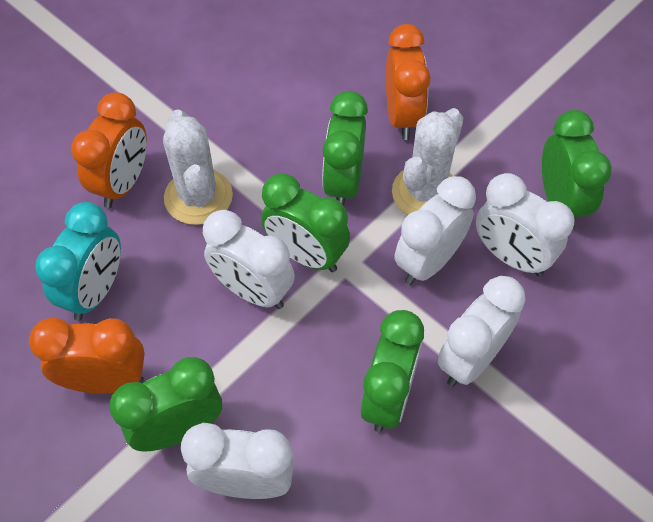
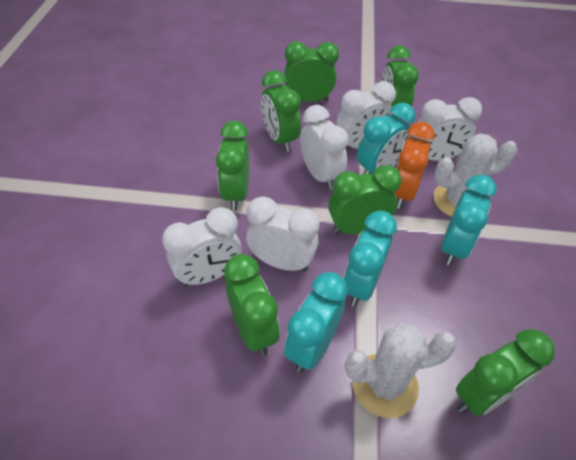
green clock: 5 -> 7
orange clock: 3 -> 1
turquoise clock: 1 -> 4

